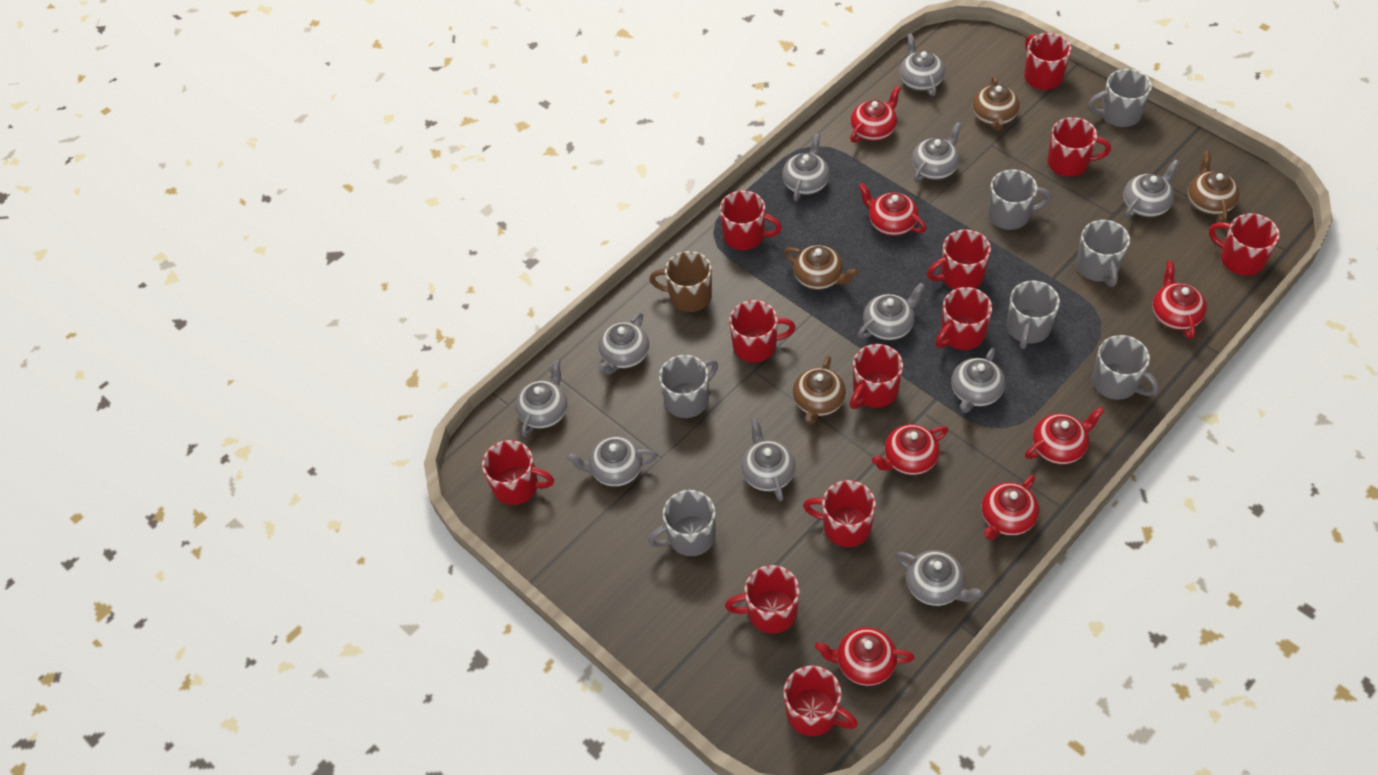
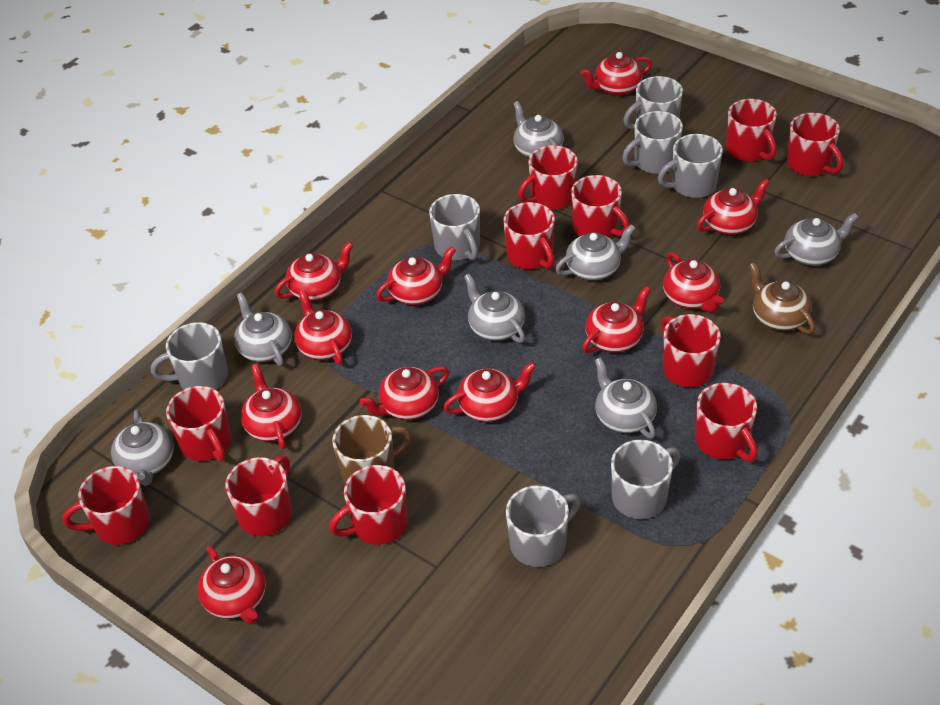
brown teapot: 4 -> 1
grey teapot: 11 -> 7
red mug: 12 -> 11
red teapot: 7 -> 11

